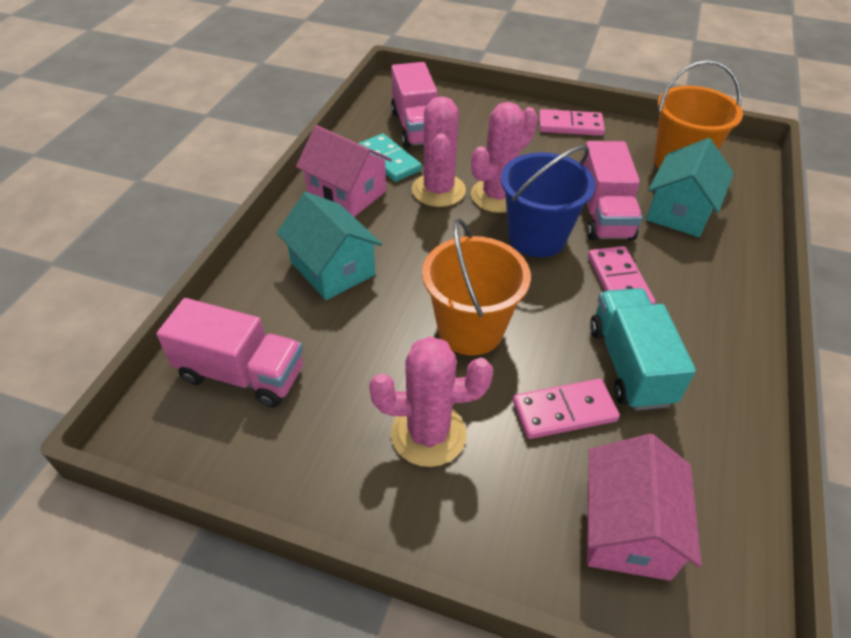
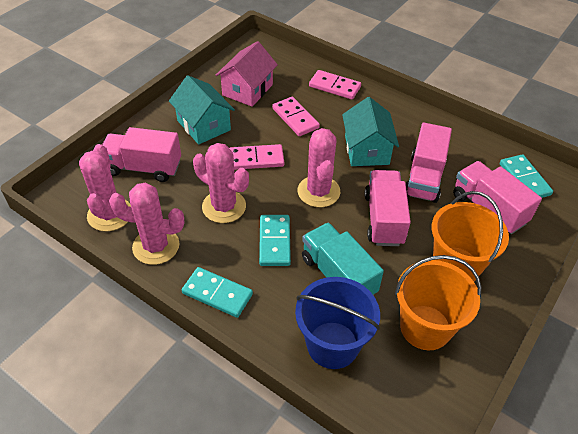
pink cactus: 3 -> 4
pink house: 2 -> 1
pink truck: 3 -> 4
turquoise domino: 1 -> 3

